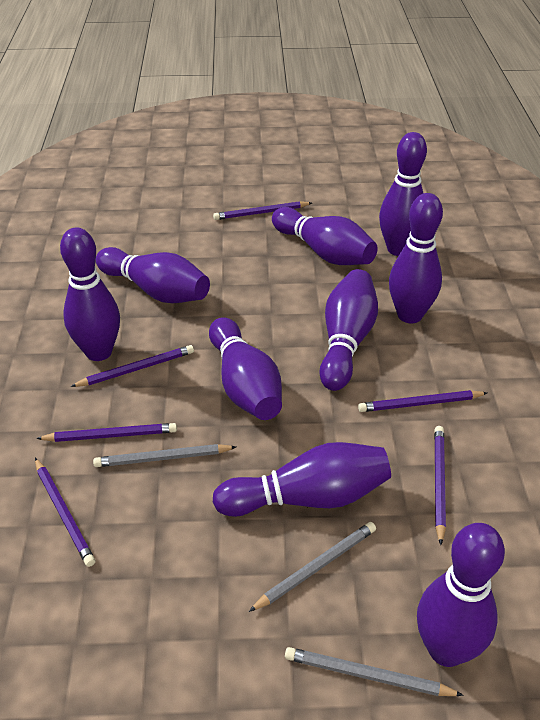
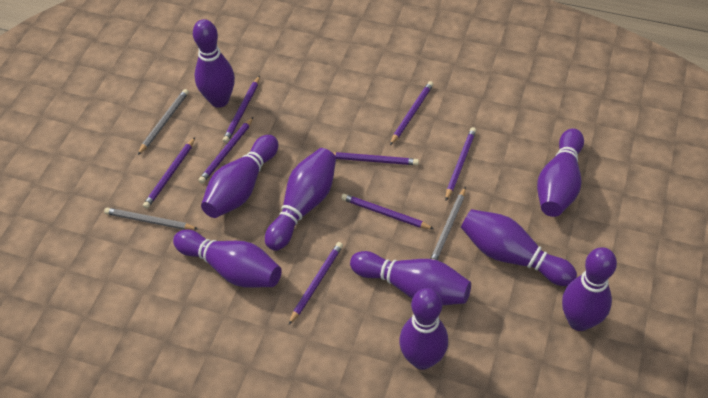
purple pencil: 6 -> 8

